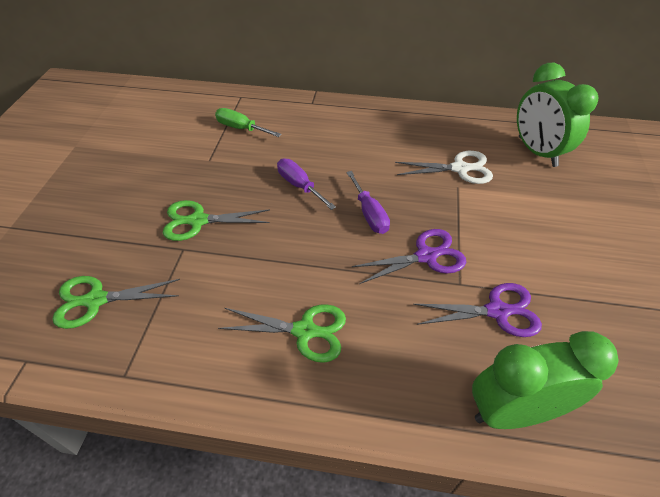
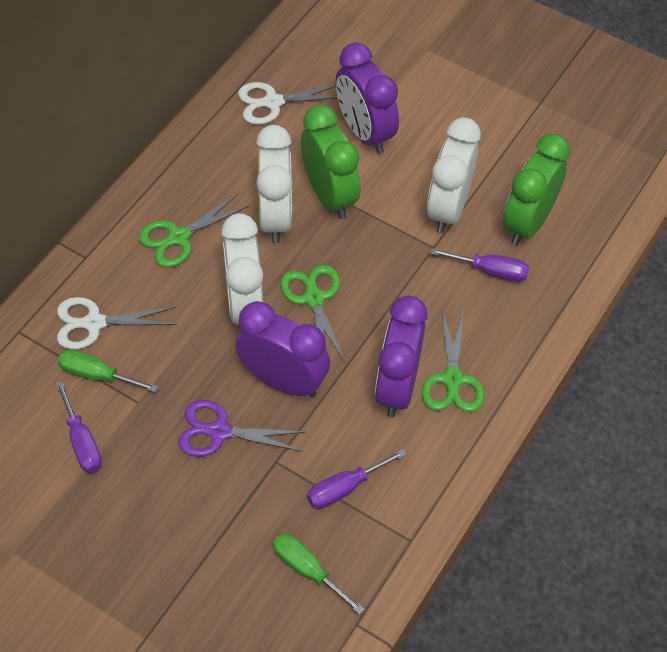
green screwdriver: 1 -> 2
purple clock: 0 -> 3
purple scissors: 2 -> 1
purple screwdriver: 2 -> 3
white clock: 0 -> 3
white scissors: 1 -> 2

